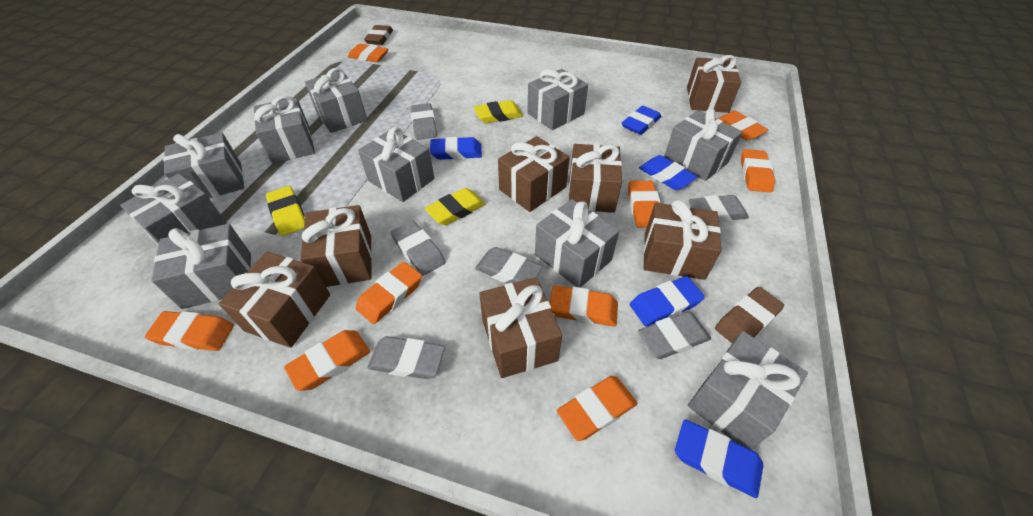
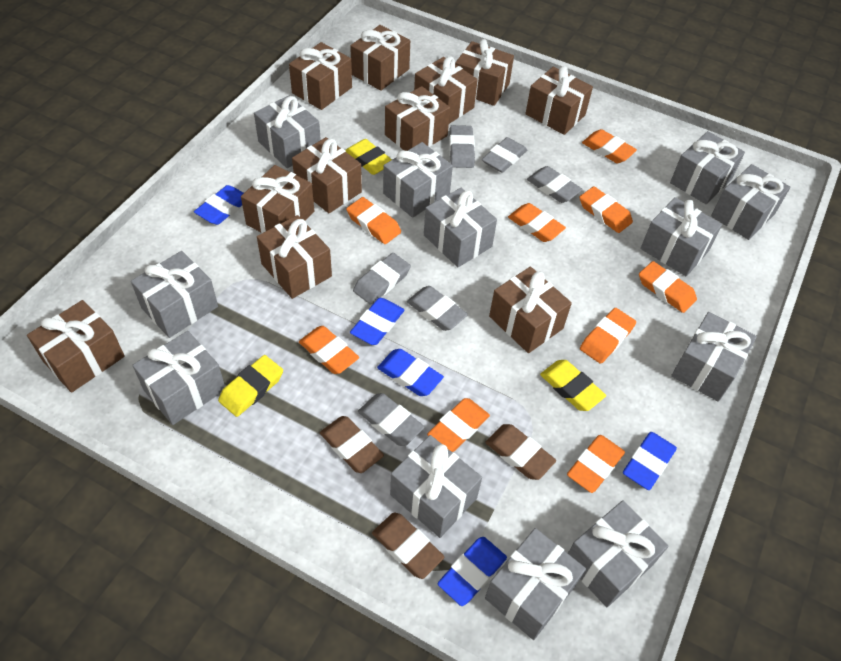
brown eraser: 2 -> 3
brown gift: 7 -> 11
grey gift: 10 -> 12

